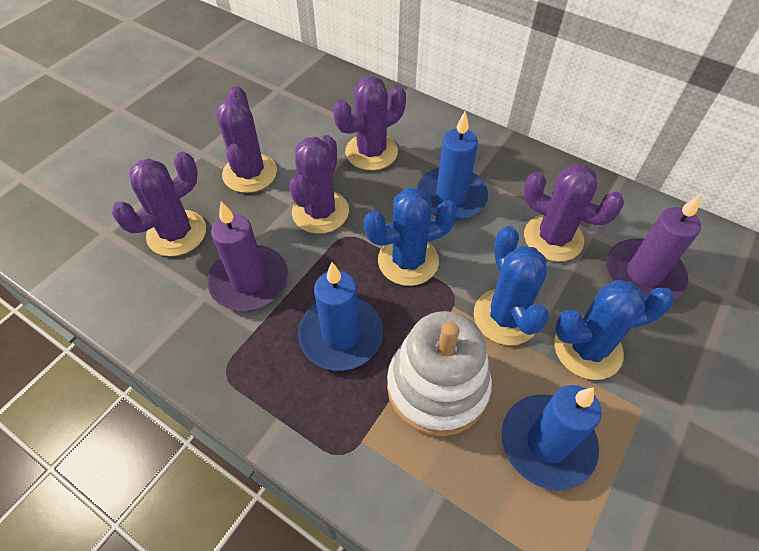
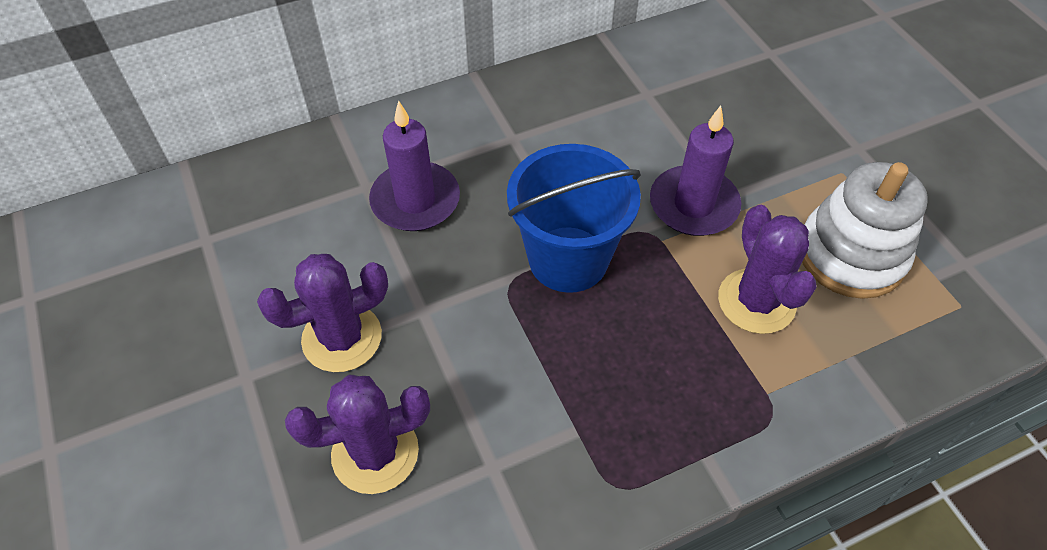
blue bucket: 0 -> 1
blue cactus: 3 -> 0
blue candle: 3 -> 0
purple cactus: 5 -> 3

